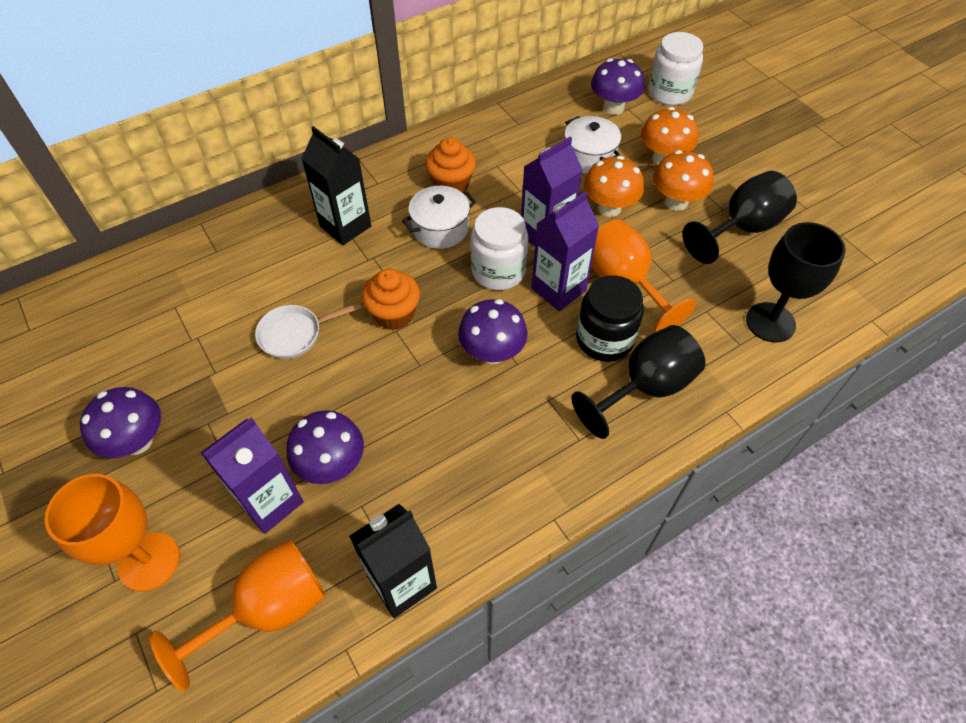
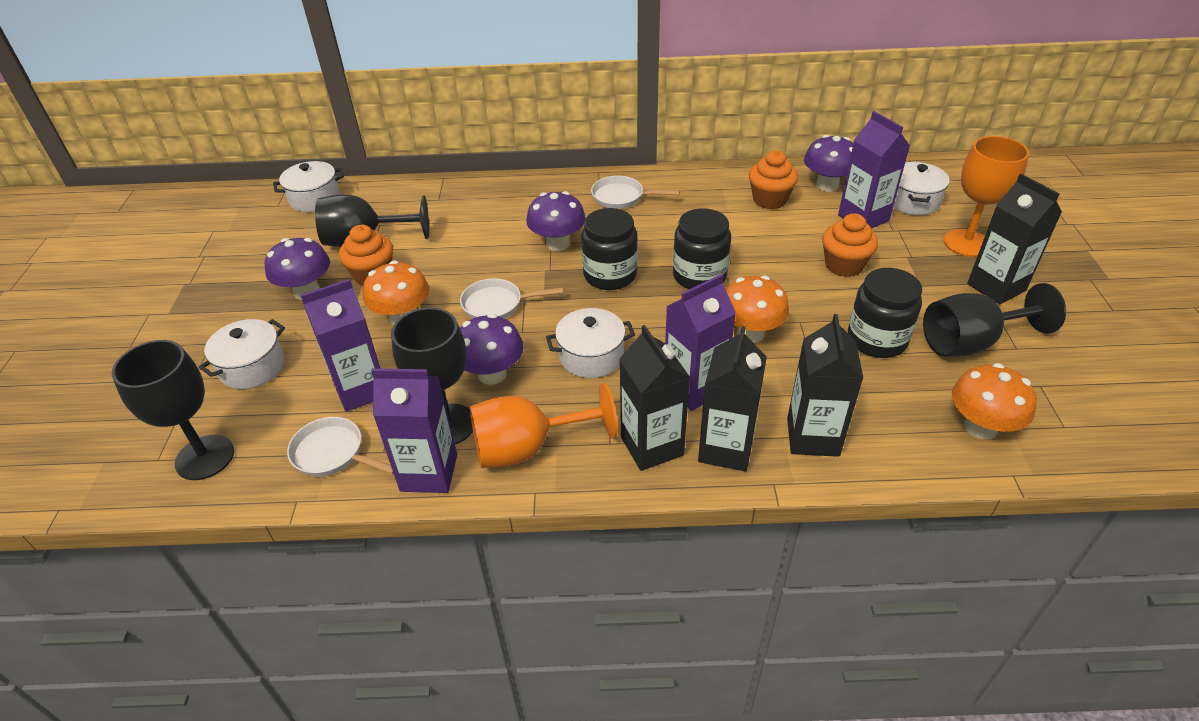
black carton: 2 -> 4
black goblet: 3 -> 4
black jar: 1 -> 3
orange cupcake: 2 -> 3
orange goblet: 3 -> 2
purple carton: 3 -> 4
white jar: 2 -> 0
white pan: 1 -> 3
white pot: 2 -> 4

